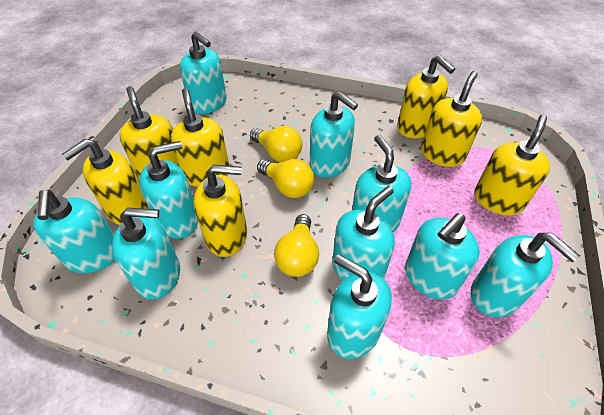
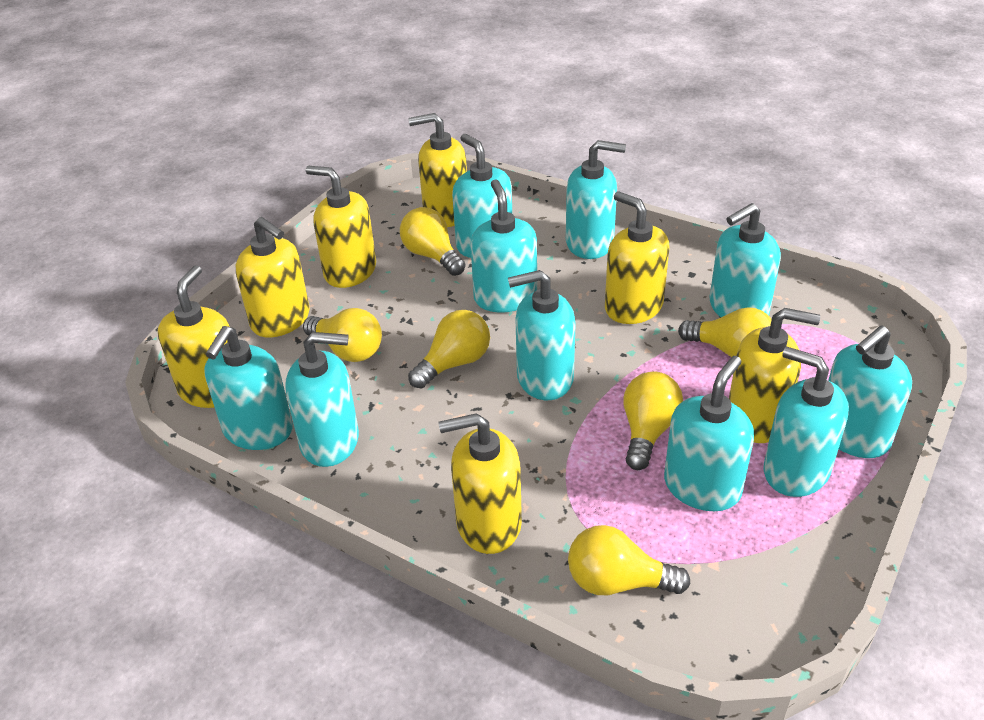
yellow light bulb: 3 -> 6

